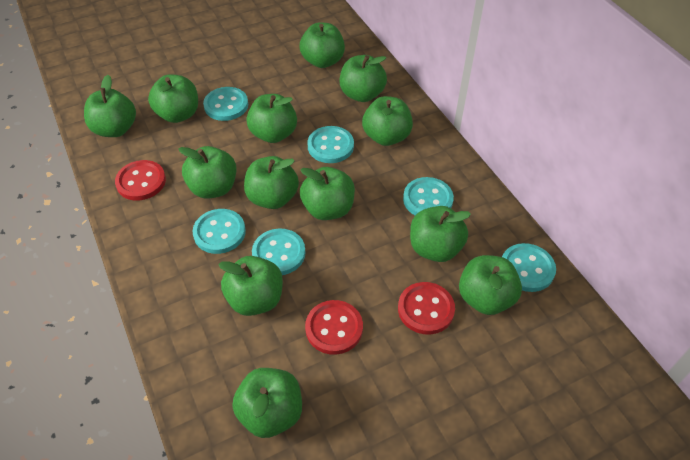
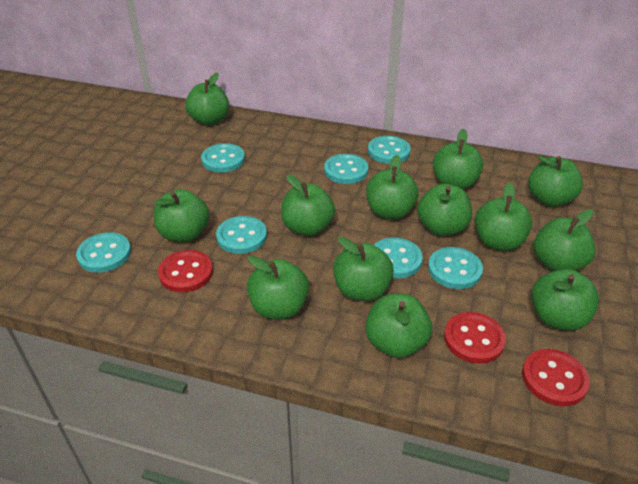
turquoise button: 6 -> 7

